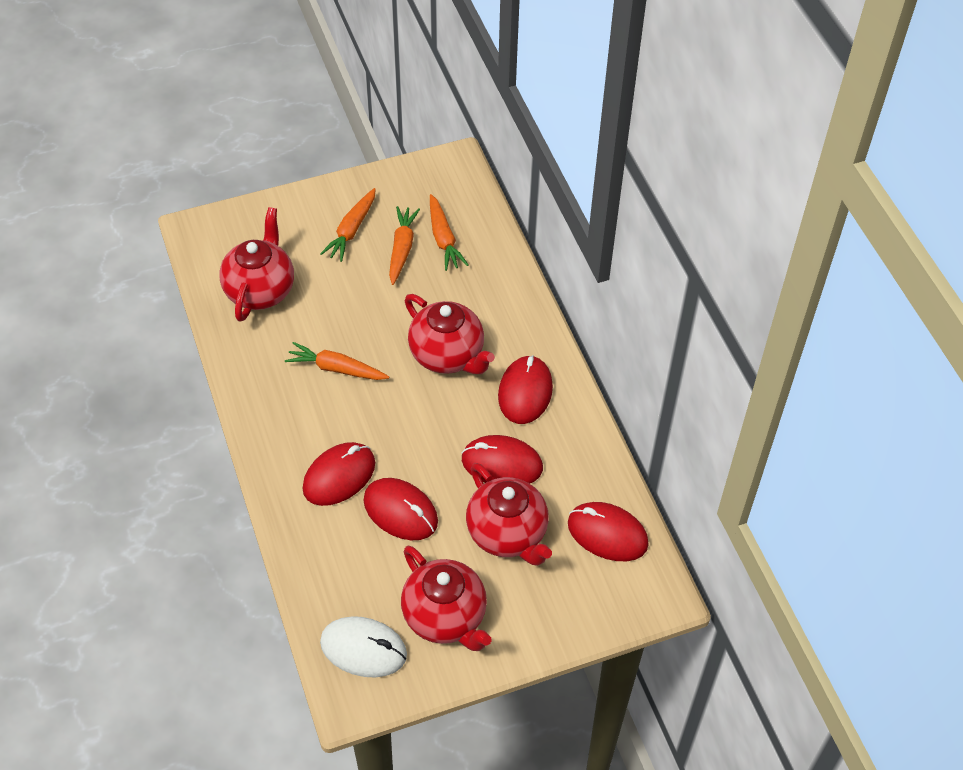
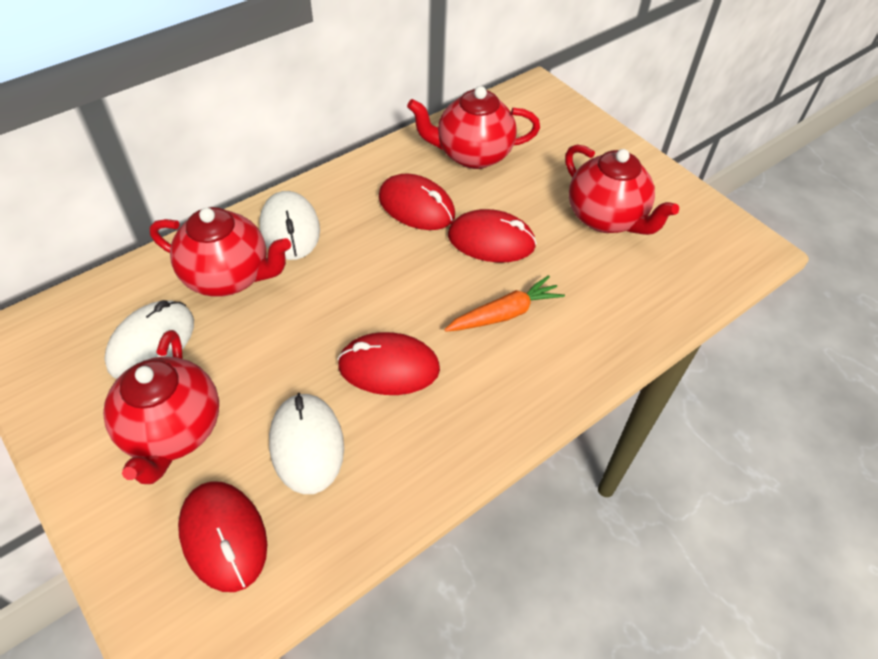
orange carrot: 4 -> 1
red mouse: 5 -> 4
white mouse: 1 -> 3

